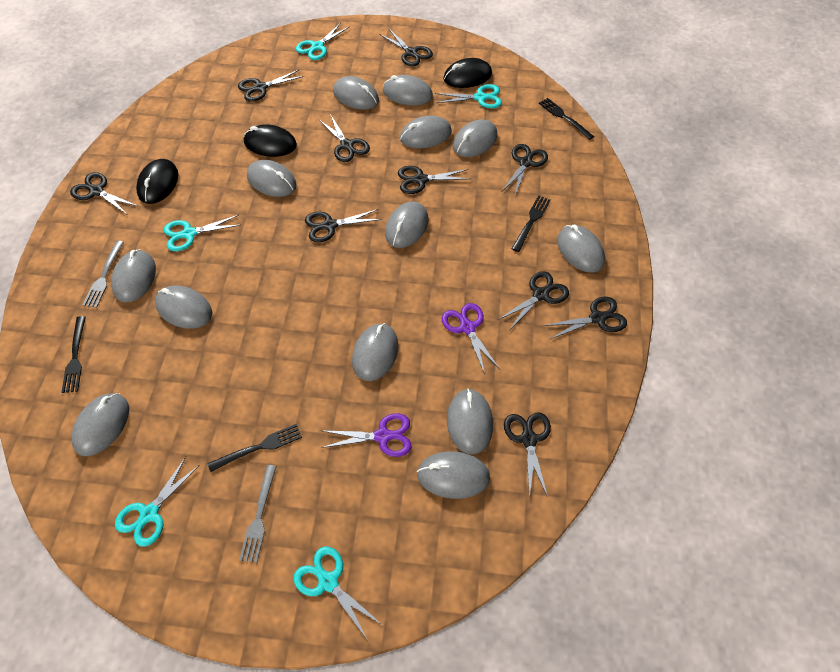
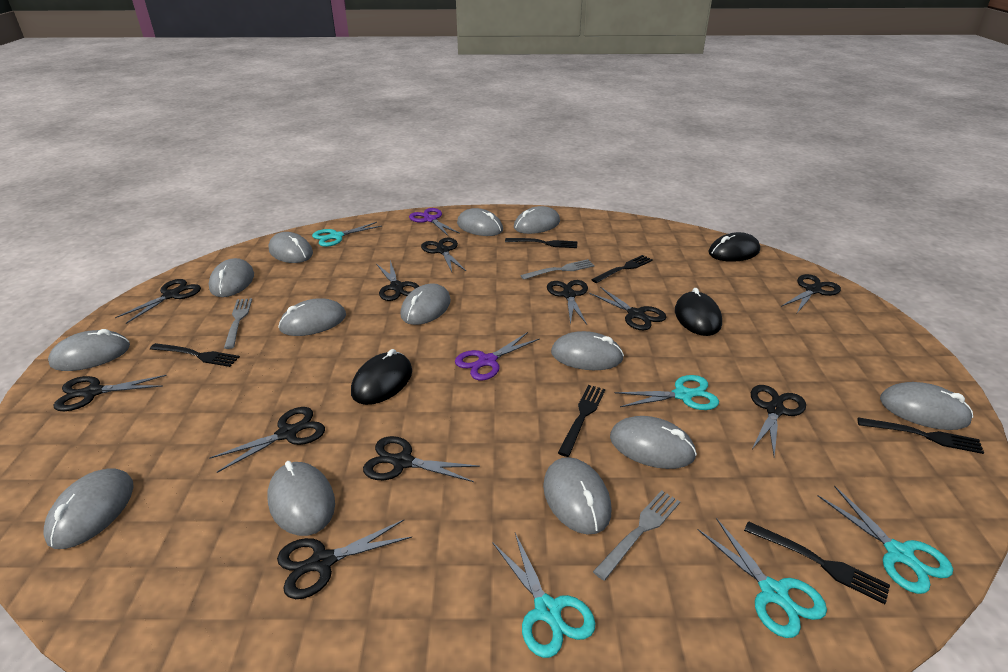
black fork: 4 -> 6
black scissors: 10 -> 11
grey fork: 2 -> 3

